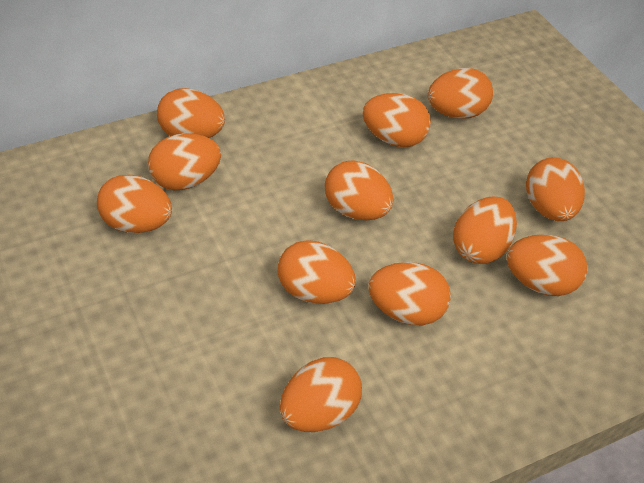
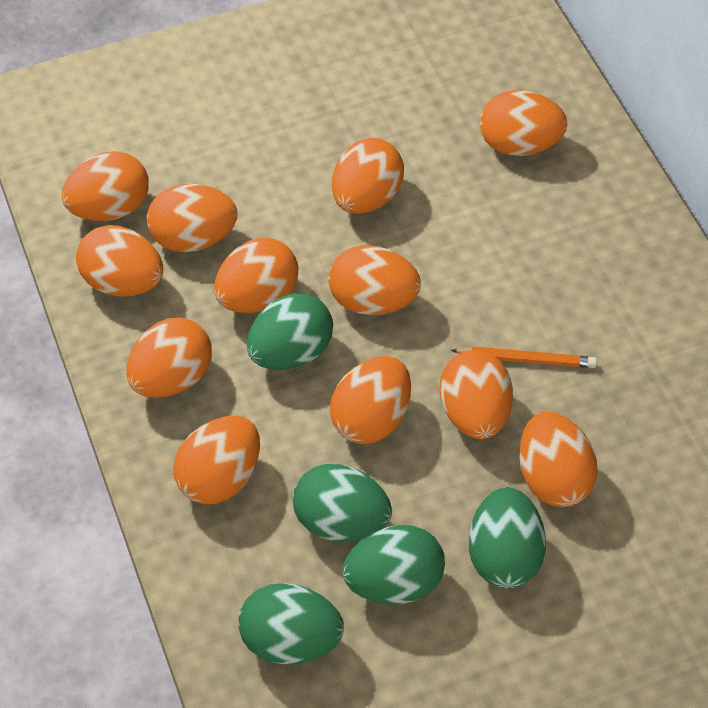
green egg: 0 -> 5
orange pencil: 0 -> 1

